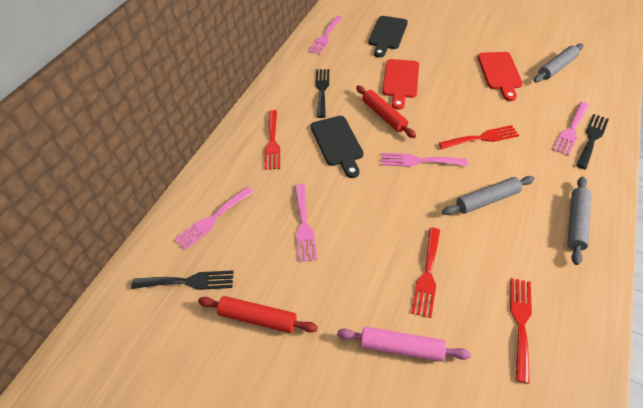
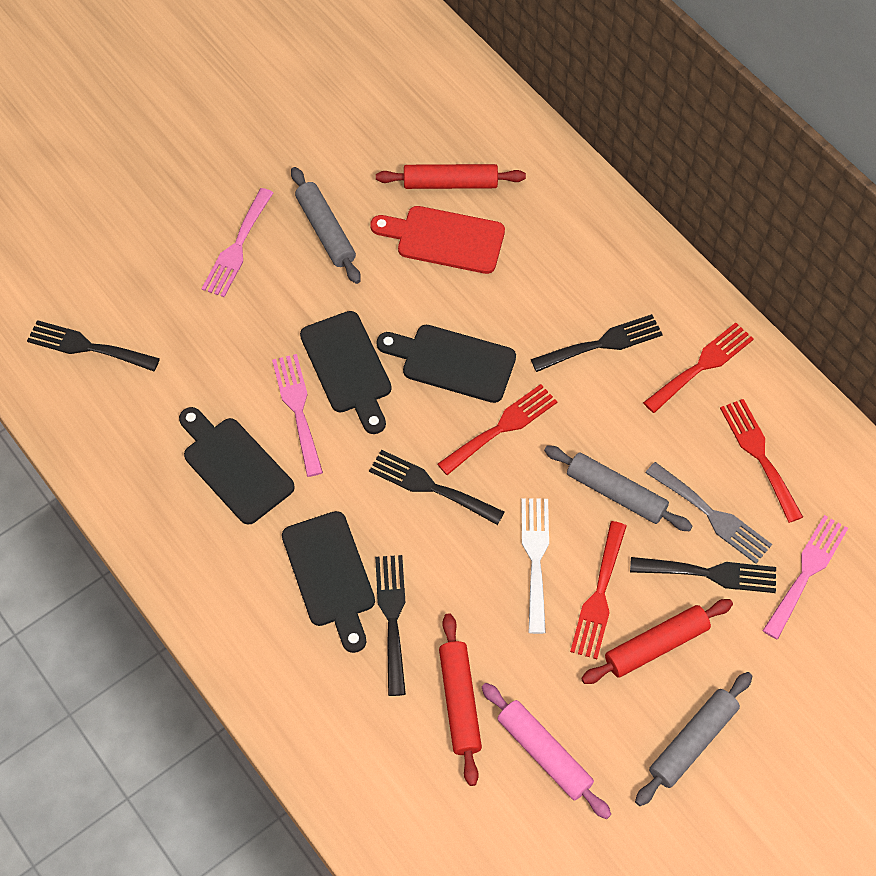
black cutting board: 2 -> 4
black fork: 3 -> 5
grey fork: 0 -> 1
pink fork: 5 -> 3
red cutting board: 2 -> 1
red rolling pin: 2 -> 3
white fork: 0 -> 1

